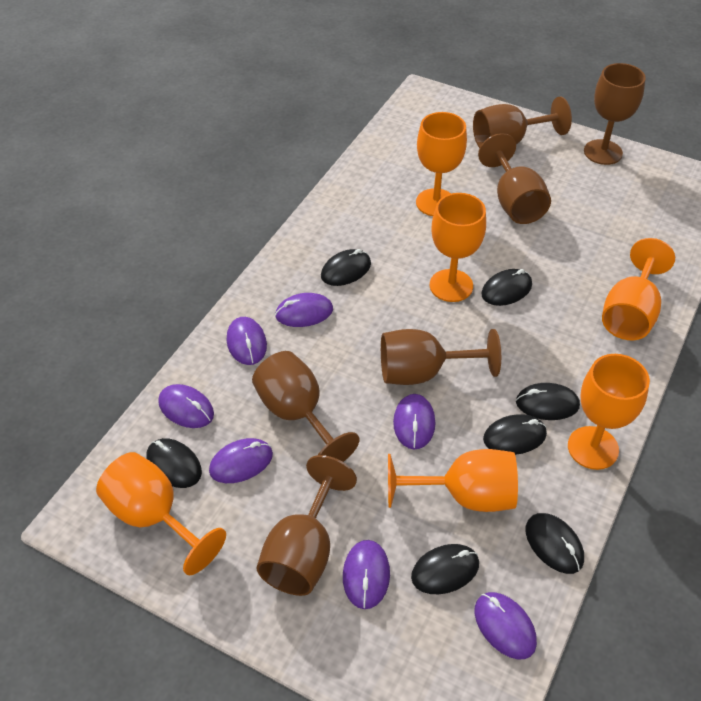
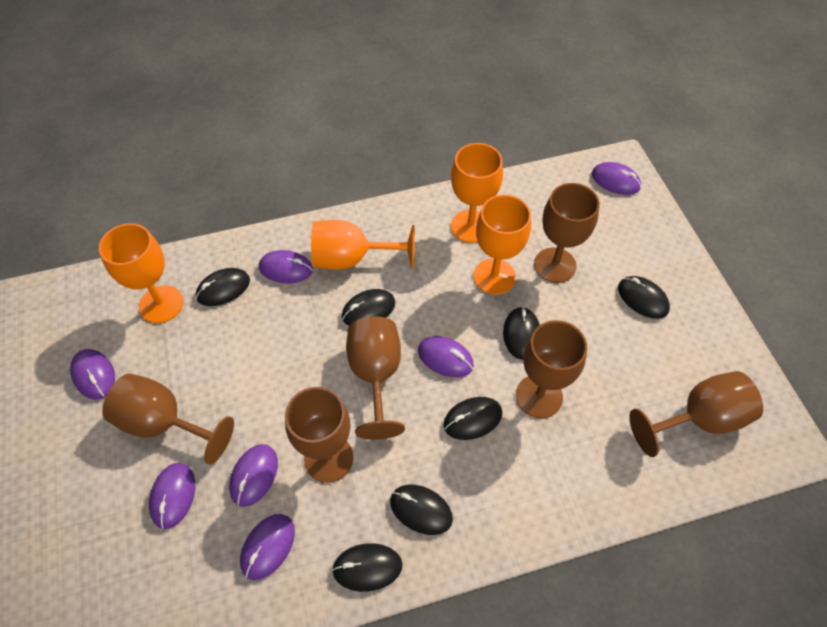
orange goblet: 6 -> 4

